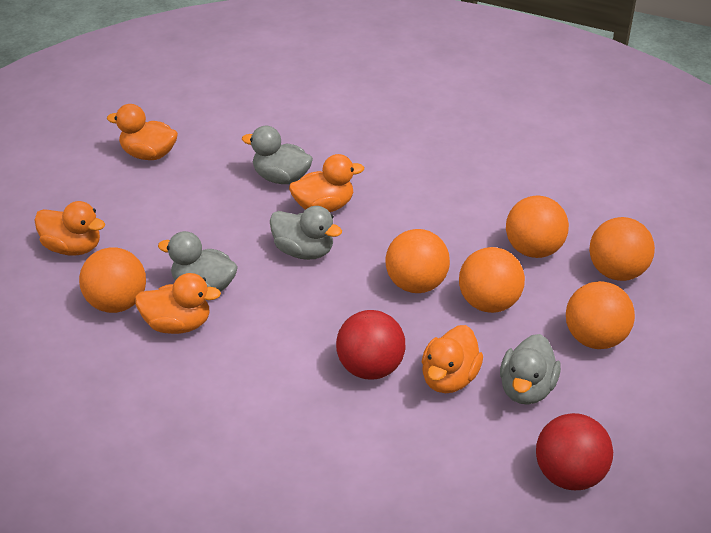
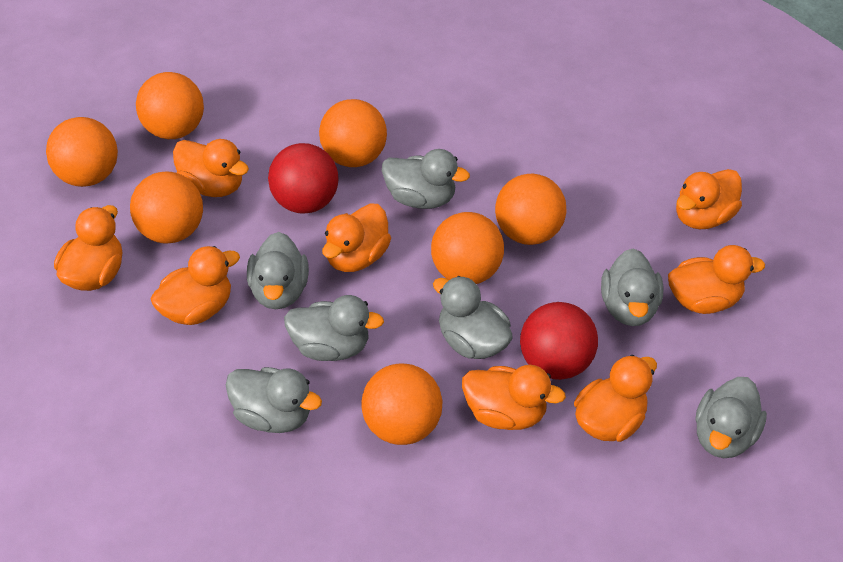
grey duck: 4 -> 7
orange ball: 6 -> 7
orange duck: 5 -> 8

